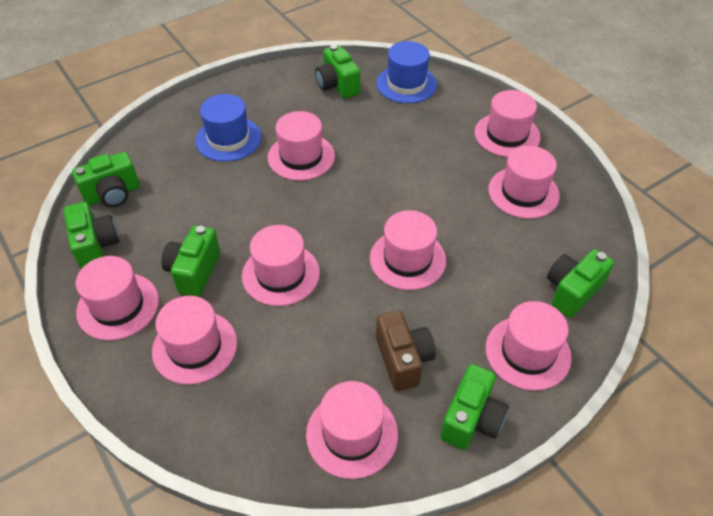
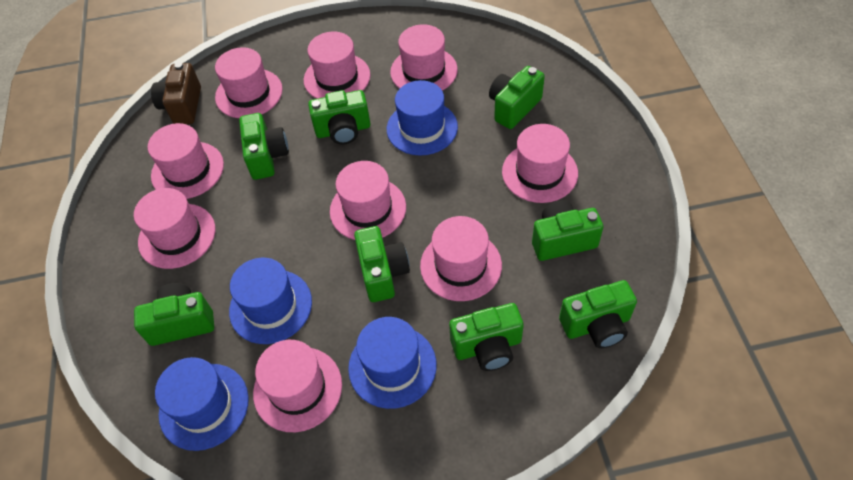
blue hat: 2 -> 4
green camera: 6 -> 8

